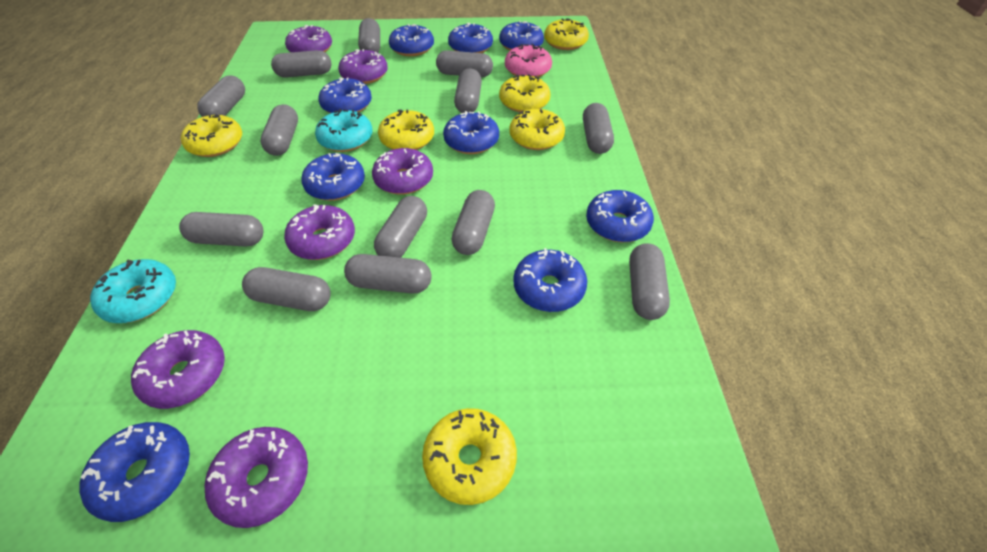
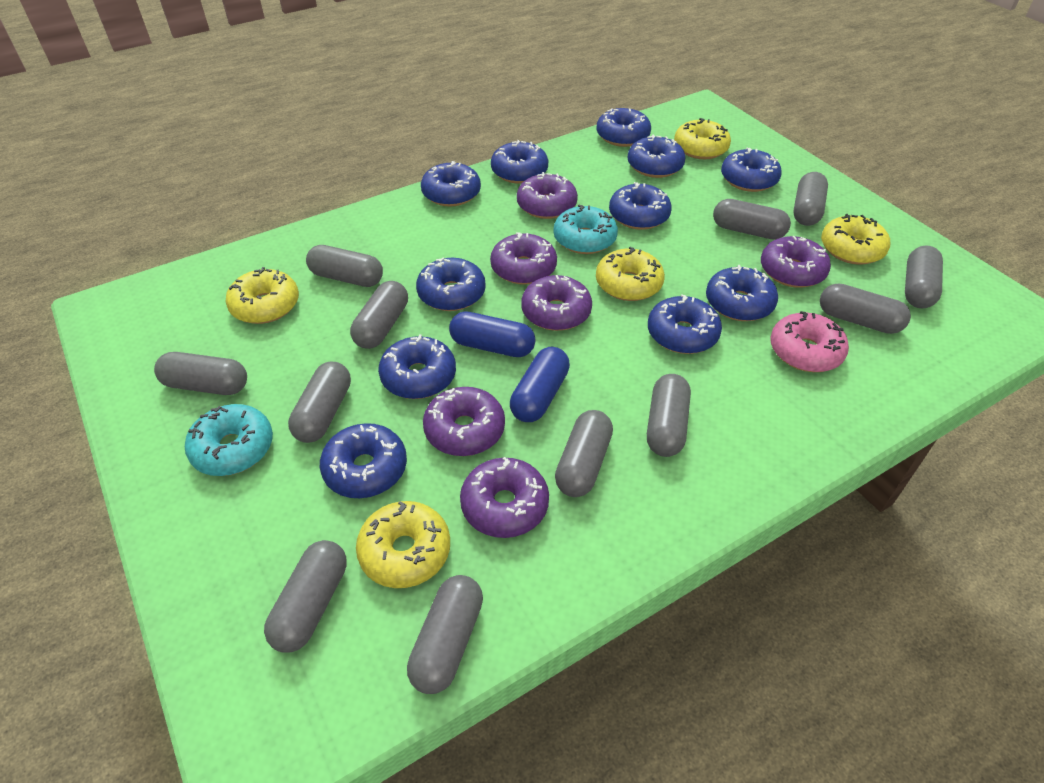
blue capsule: 0 -> 2
blue donut: 9 -> 11
grey capsule: 13 -> 12
yellow donut: 6 -> 5

